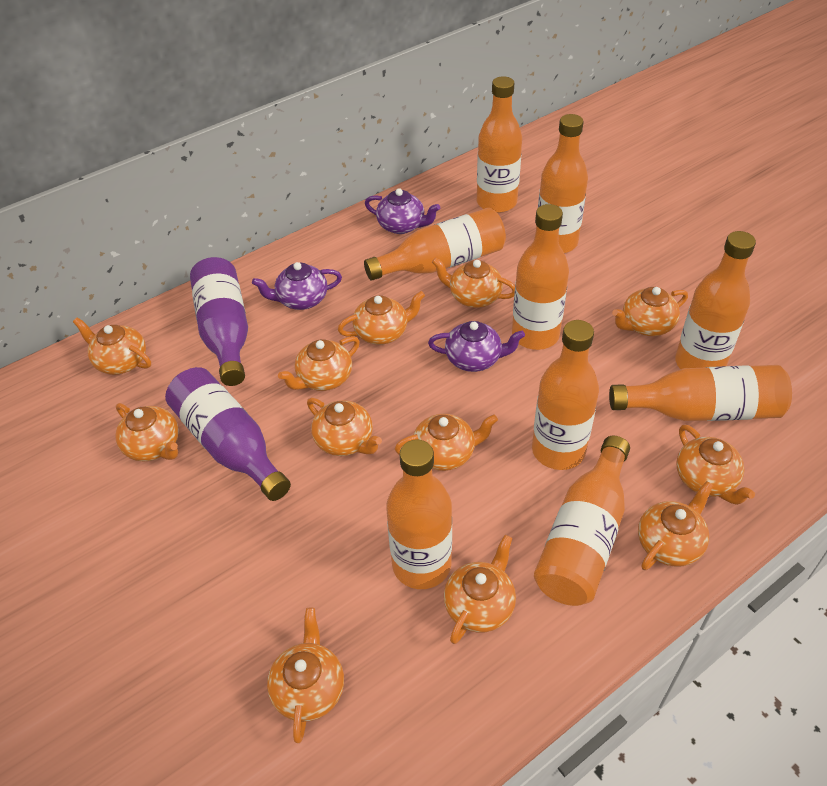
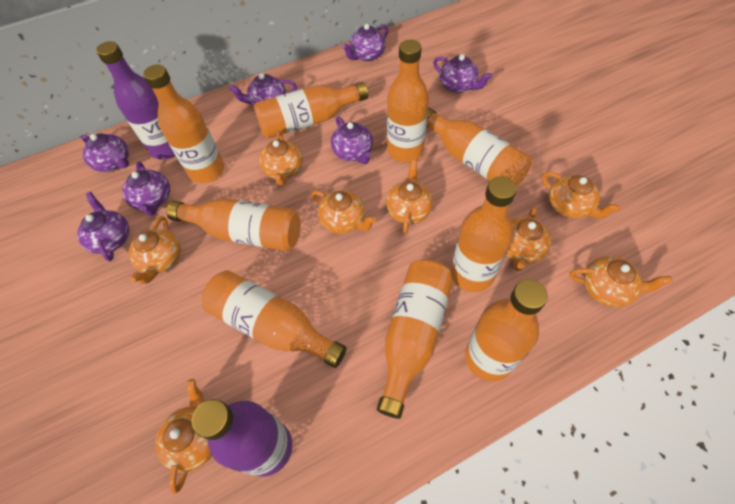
orange teapot: 12 -> 8
purple teapot: 3 -> 7

